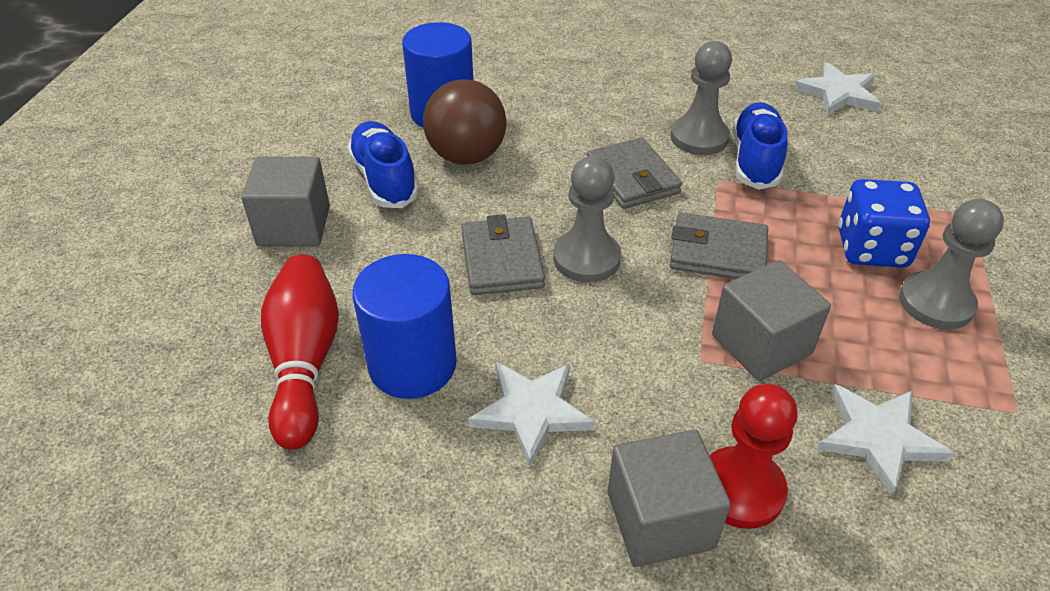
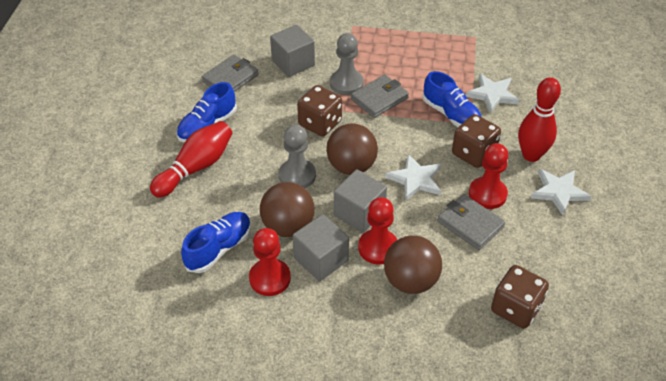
blue cylinder: 2 -> 0
blue dice: 1 -> 0
blue shoe: 2 -> 3
brown ball: 1 -> 3
brown dice: 0 -> 3
grey pawn: 3 -> 2
red bowling pin: 1 -> 2
red pawn: 1 -> 3

